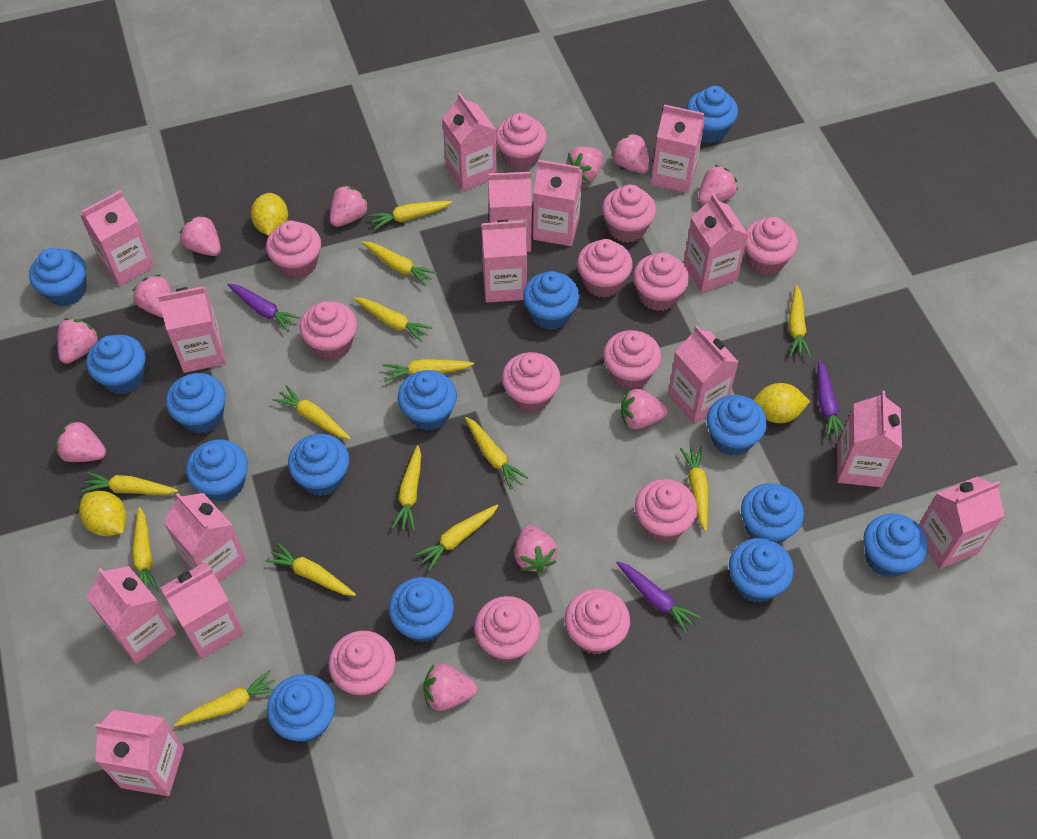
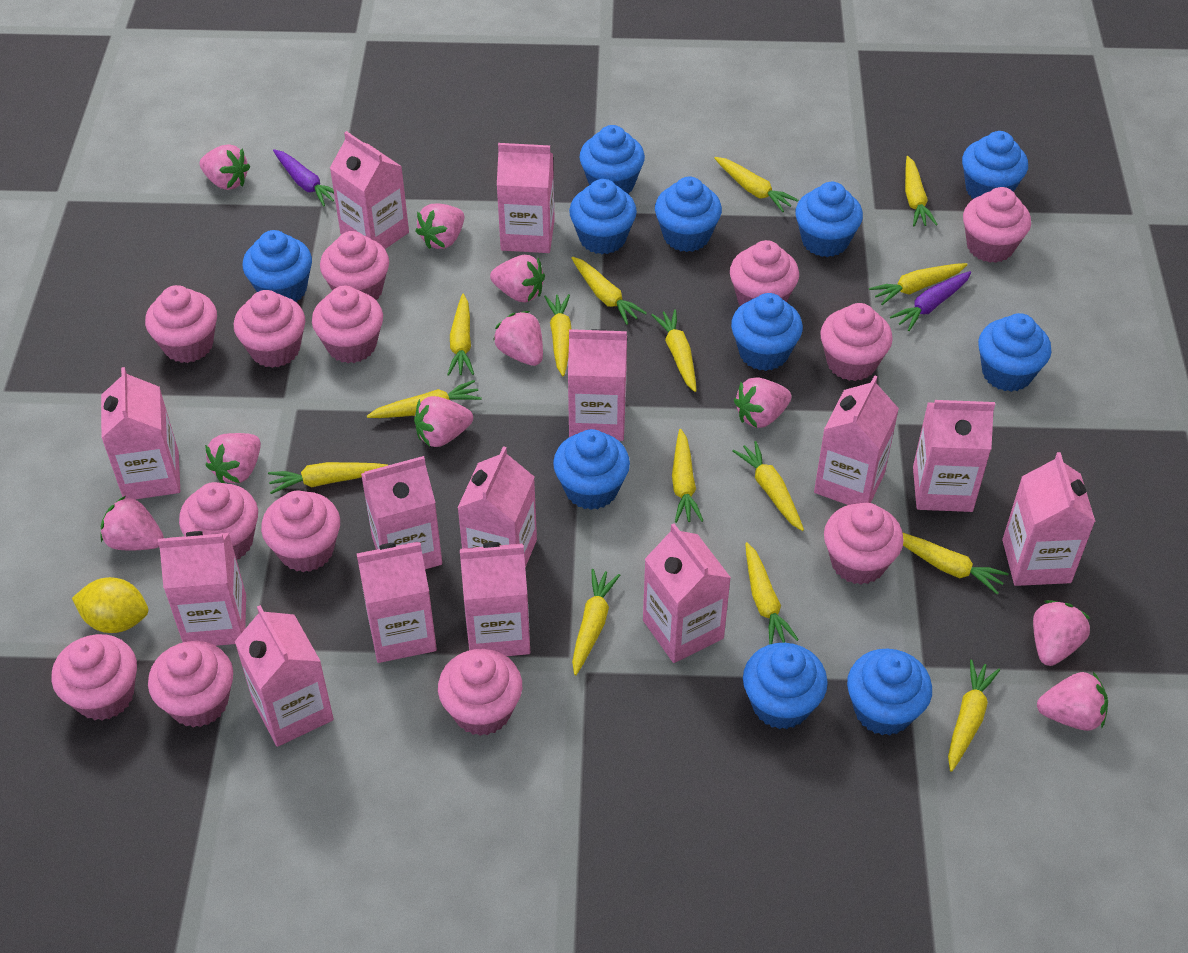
blue cupcake: 14 -> 11
pink carton: 15 -> 14
pink strawberry: 11 -> 10
purple carrot: 3 -> 2
yellow carrot: 14 -> 15
yellow lemon: 3 -> 1

